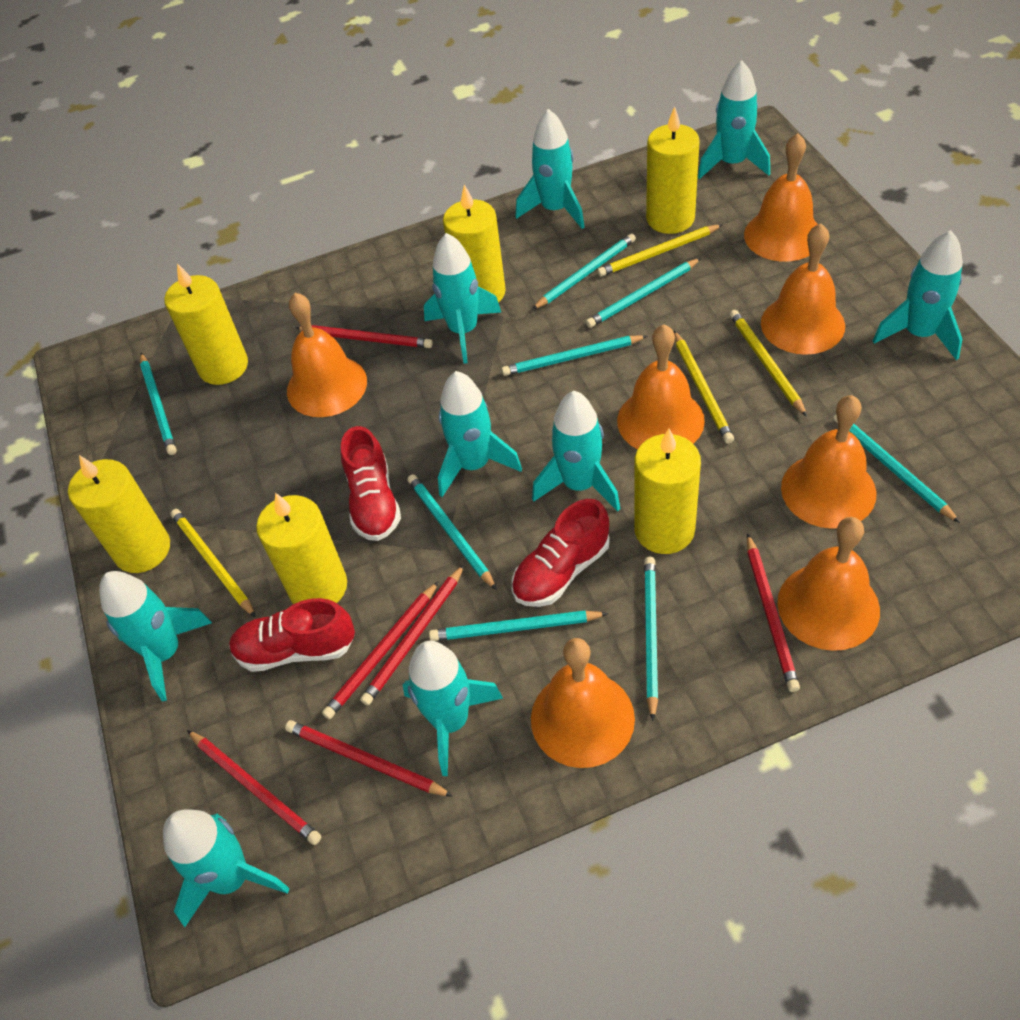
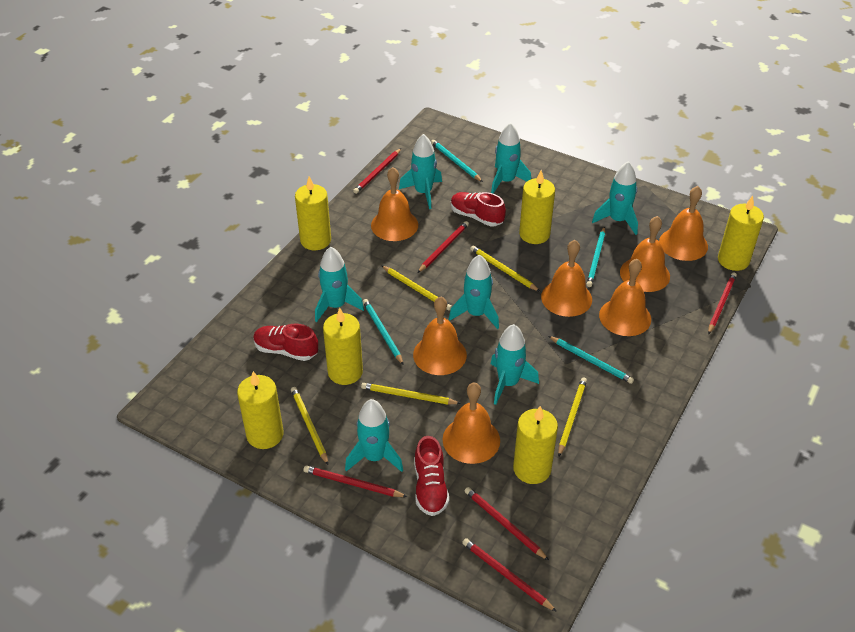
turquoise pencil: 8 -> 4
turquoise rocket: 9 -> 7
yellow pencil: 4 -> 5

